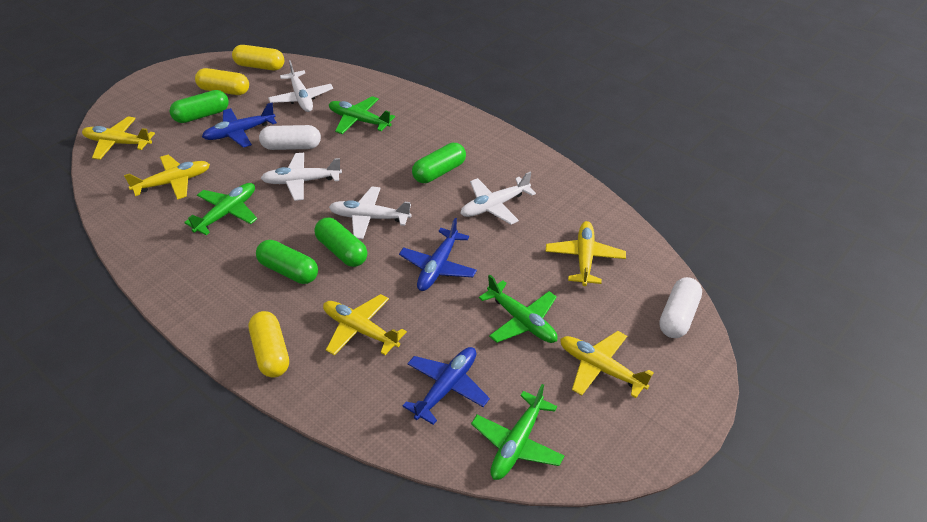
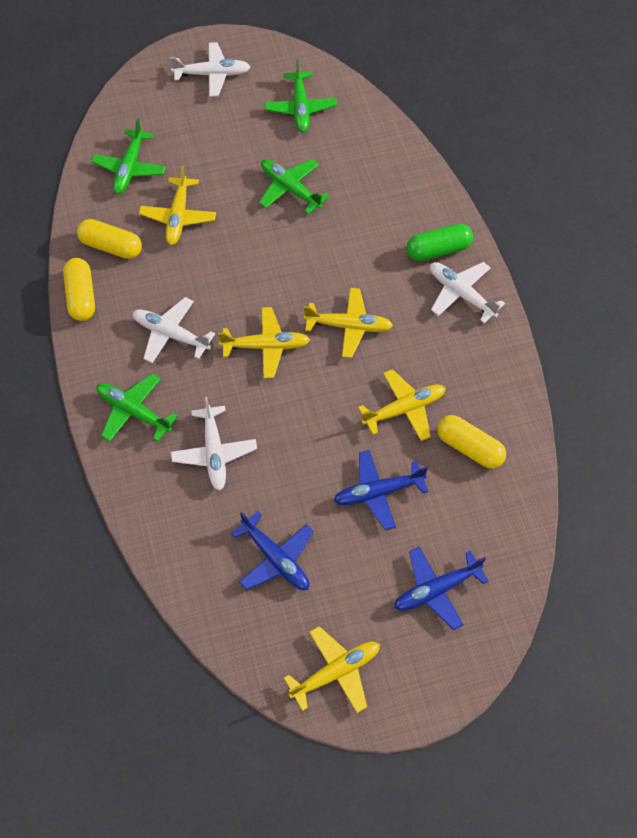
green capsule: 4 -> 1
white capsule: 2 -> 0

